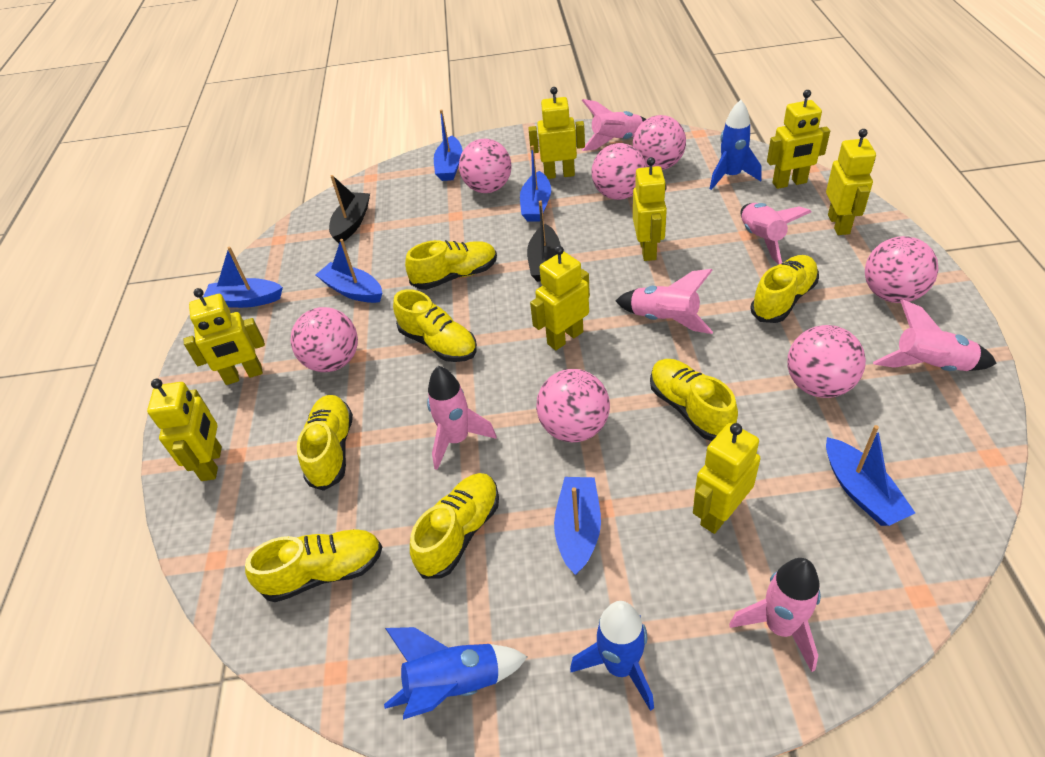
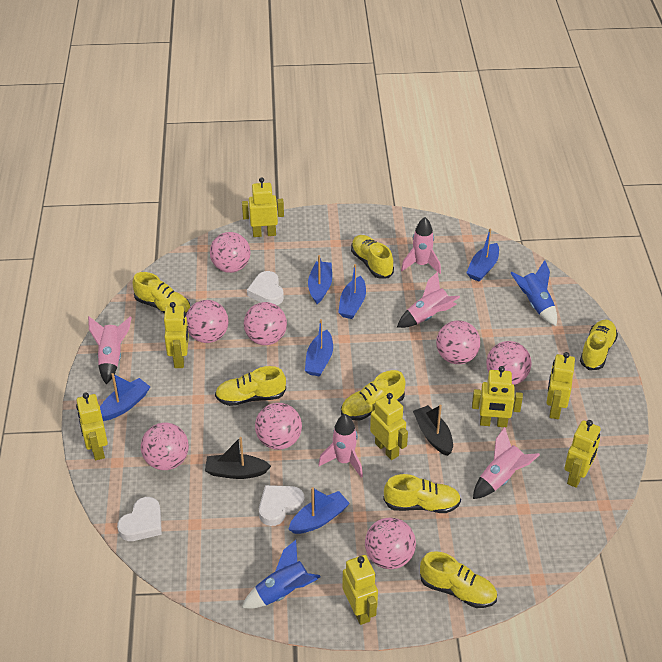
blue rocket: 3 -> 2
pink ball: 7 -> 8
pink rocket: 6 -> 5
white heart: 0 -> 3

